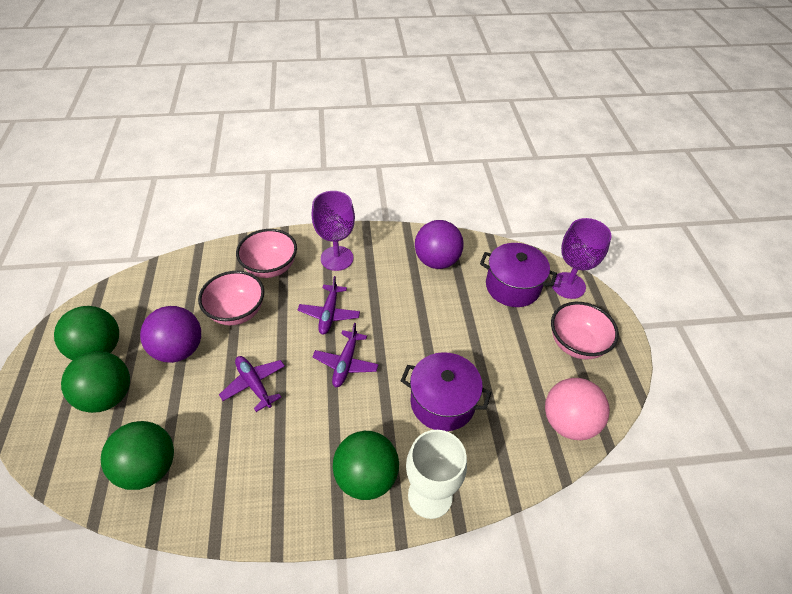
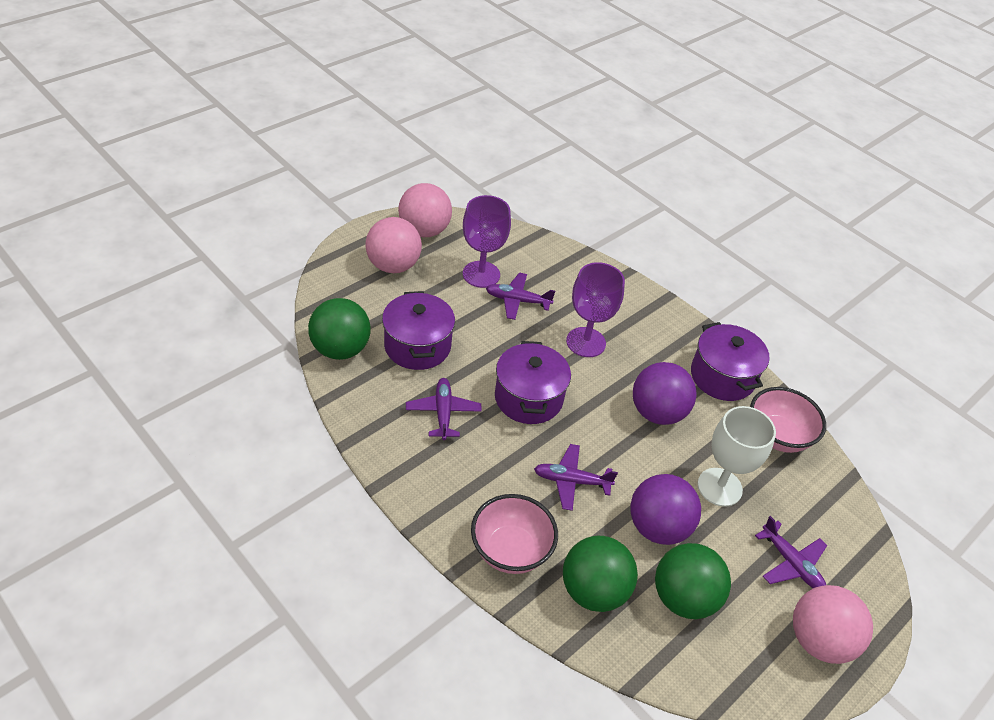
green ball: 4 -> 3
pink ball: 1 -> 3
pink bowl: 3 -> 2
purple plane: 3 -> 4
purple pot: 2 -> 3

